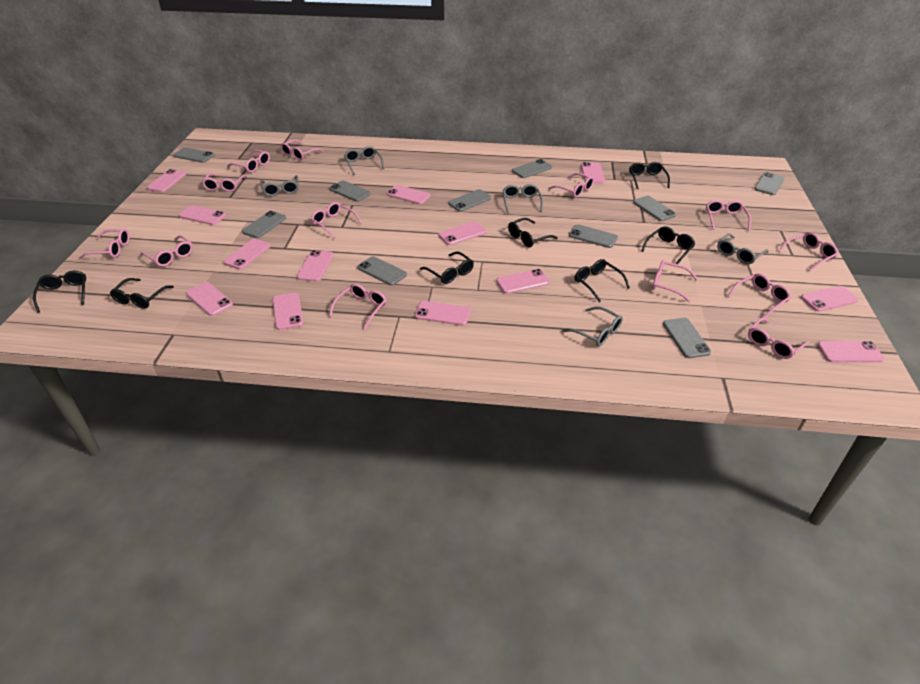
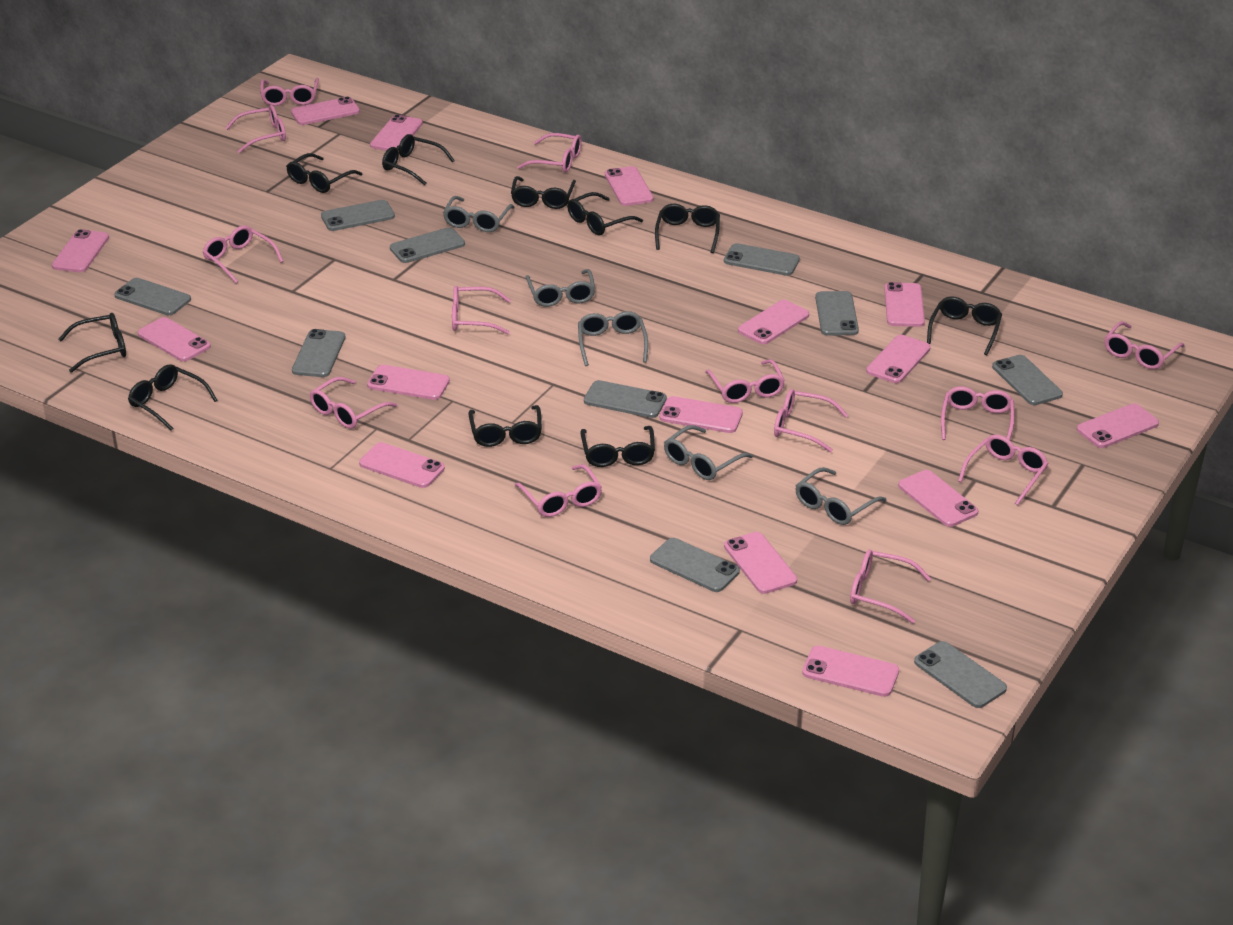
black glasses: 7 -> 10
pink phone: 13 -> 15

